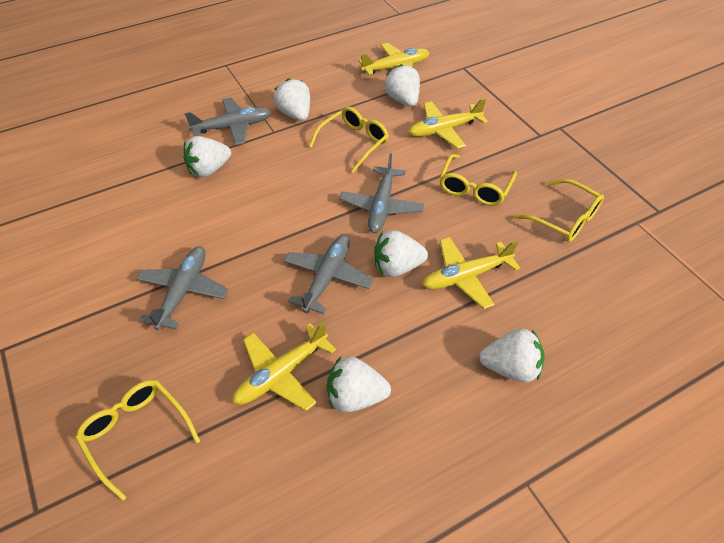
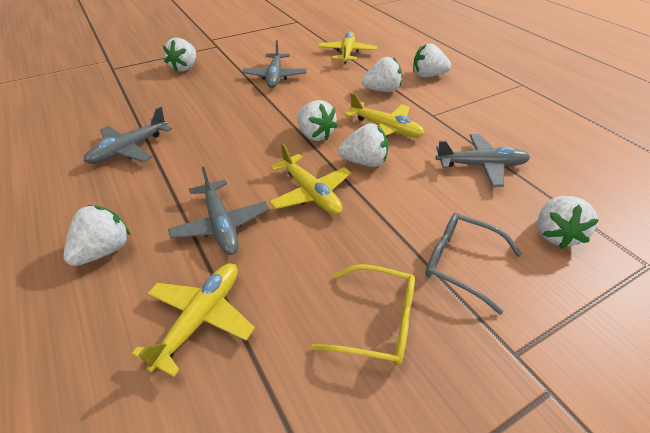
grey glasses: 0 -> 1
white strawberry: 6 -> 7
yellow glasses: 4 -> 1

